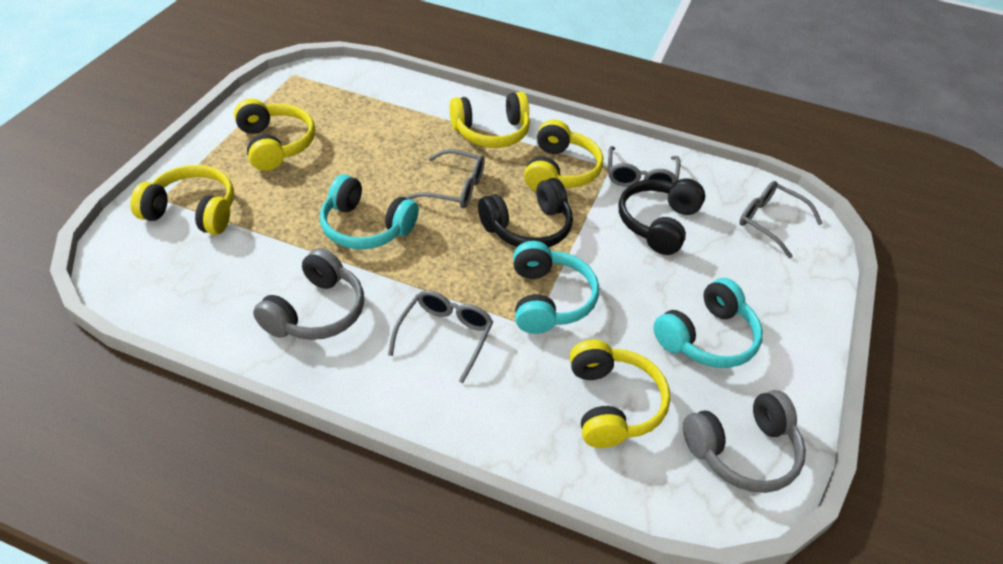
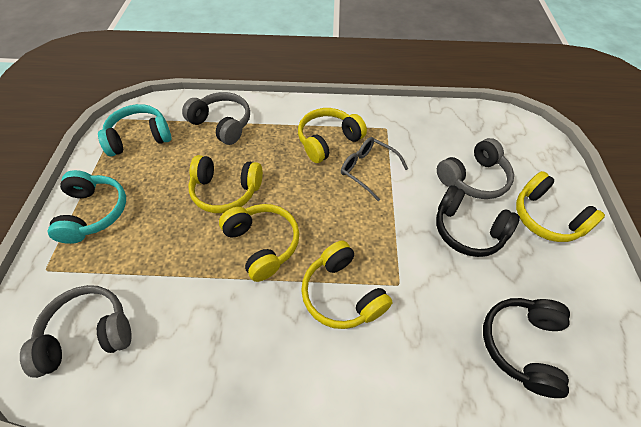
grey glasses: 4 -> 1
grey headphones: 2 -> 3
turquoise headphones: 3 -> 2

